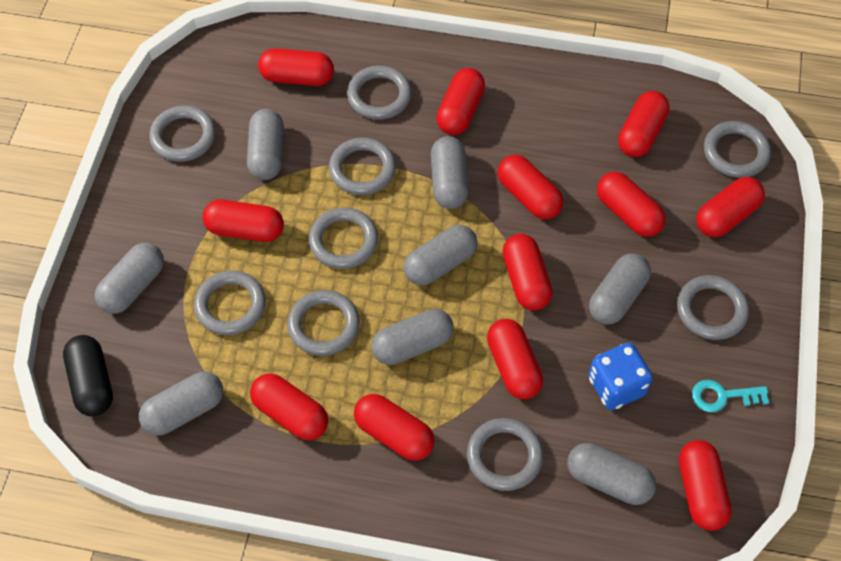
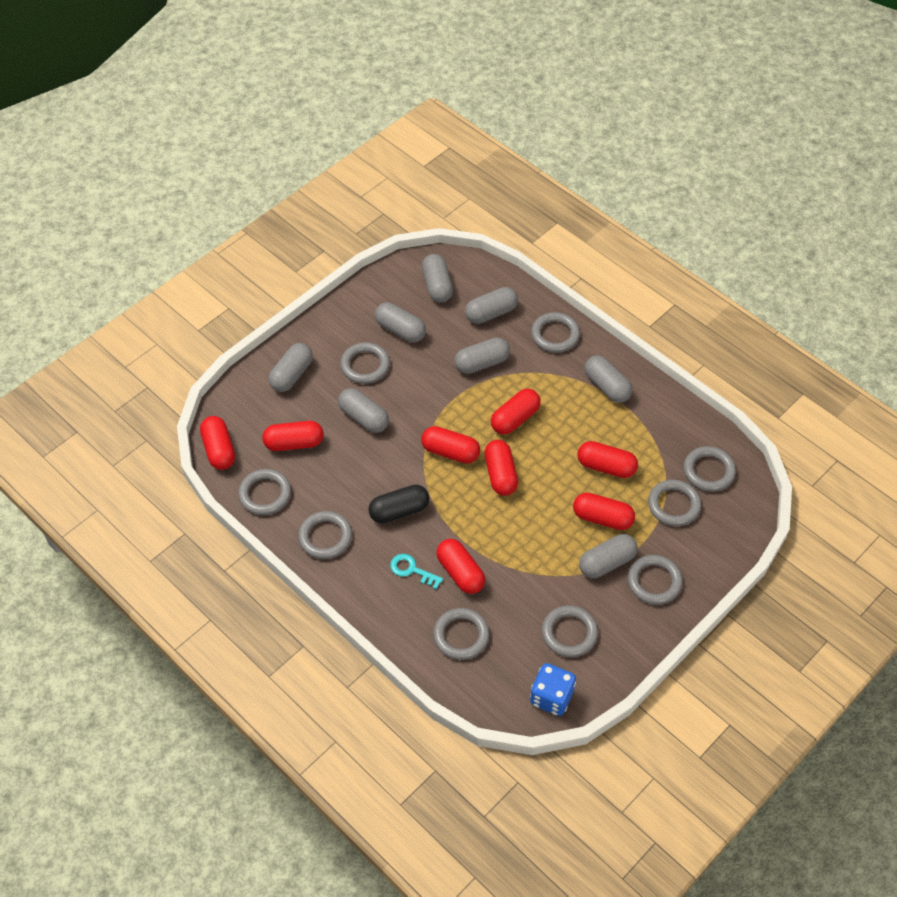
red capsule: 12 -> 8

